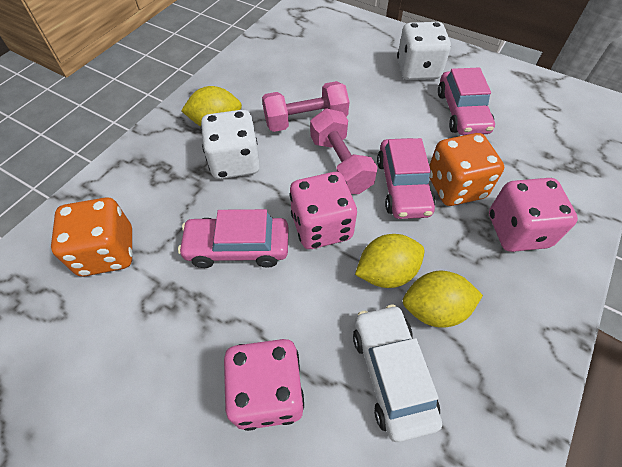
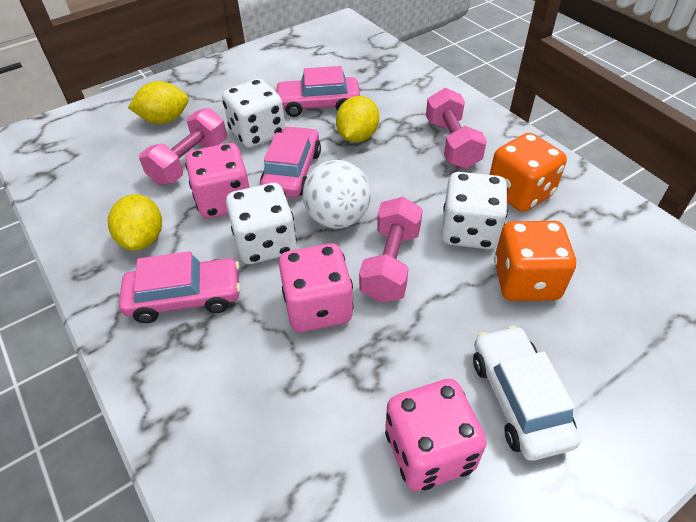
pink dumbbell: 2 -> 3
white ball: 0 -> 1
white dice: 2 -> 3

